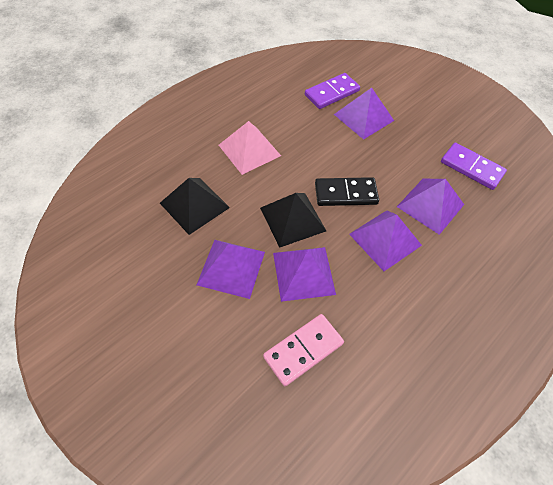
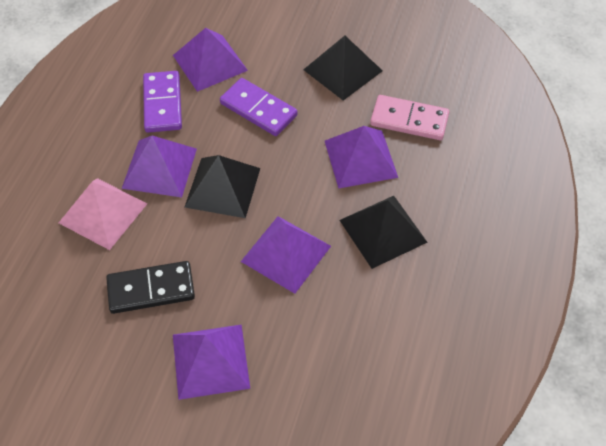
black pyramid: 2 -> 3

